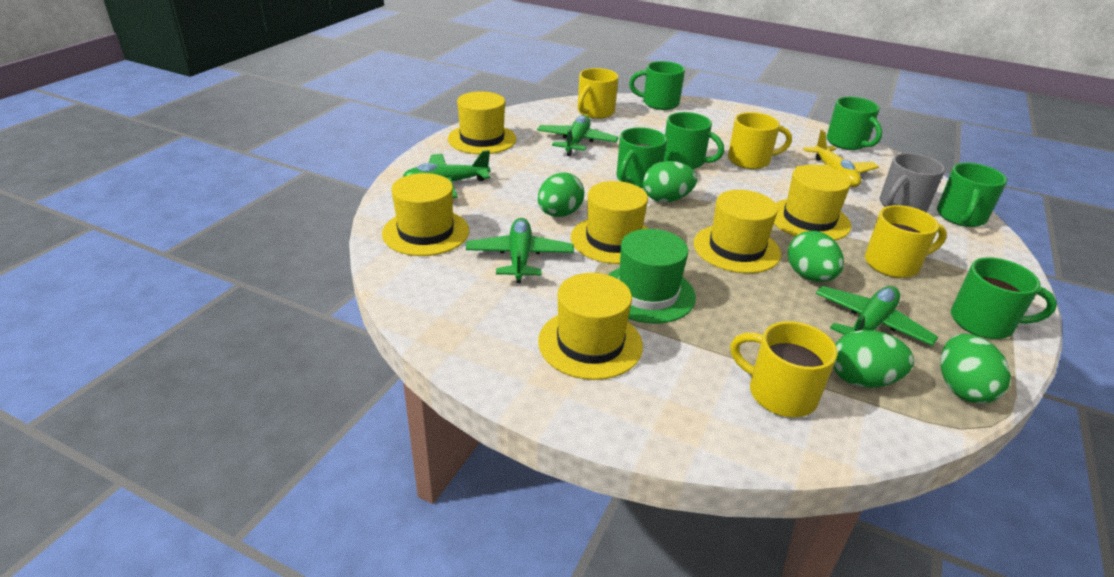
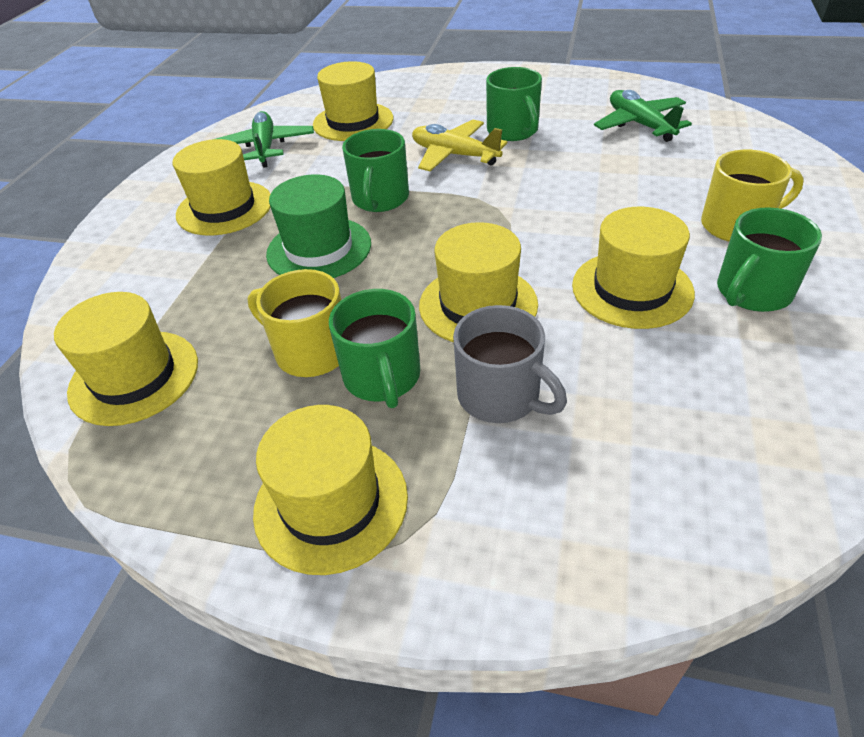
green egg: 5 -> 0
green mug: 6 -> 4
green plane: 4 -> 2
yellow mug: 4 -> 2

